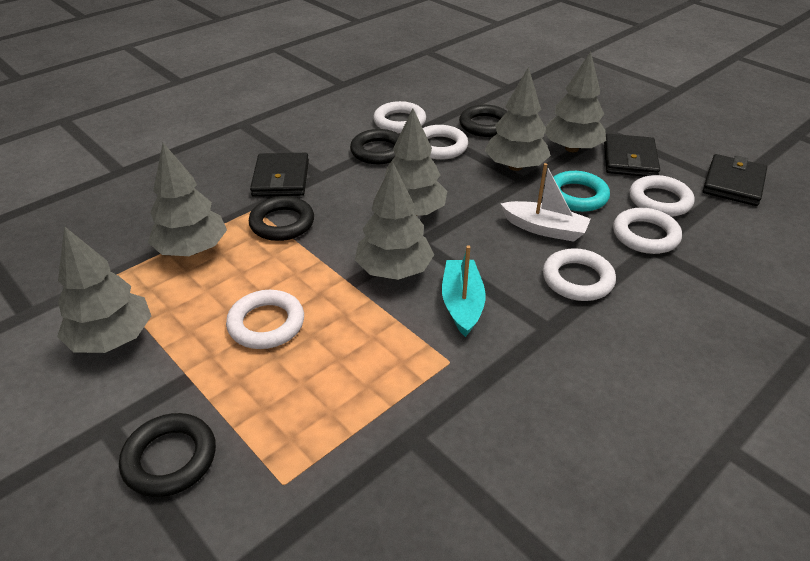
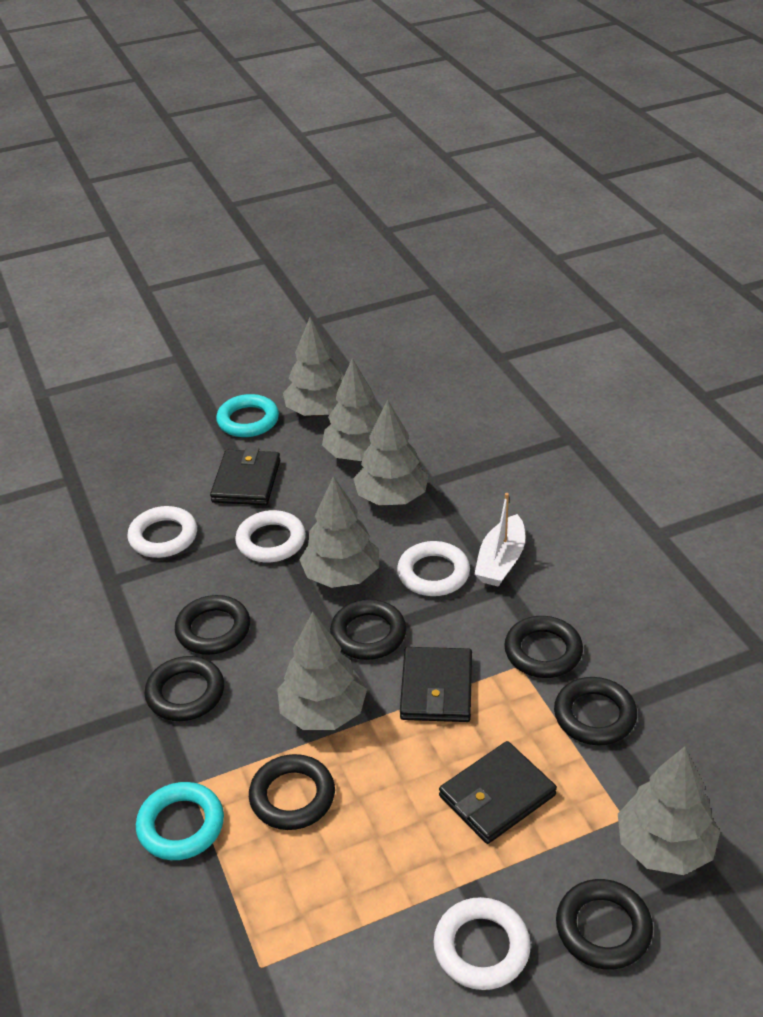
black ring: 4 -> 7
turquoise boat: 1 -> 0
turquoise ring: 1 -> 2
white ring: 6 -> 4

